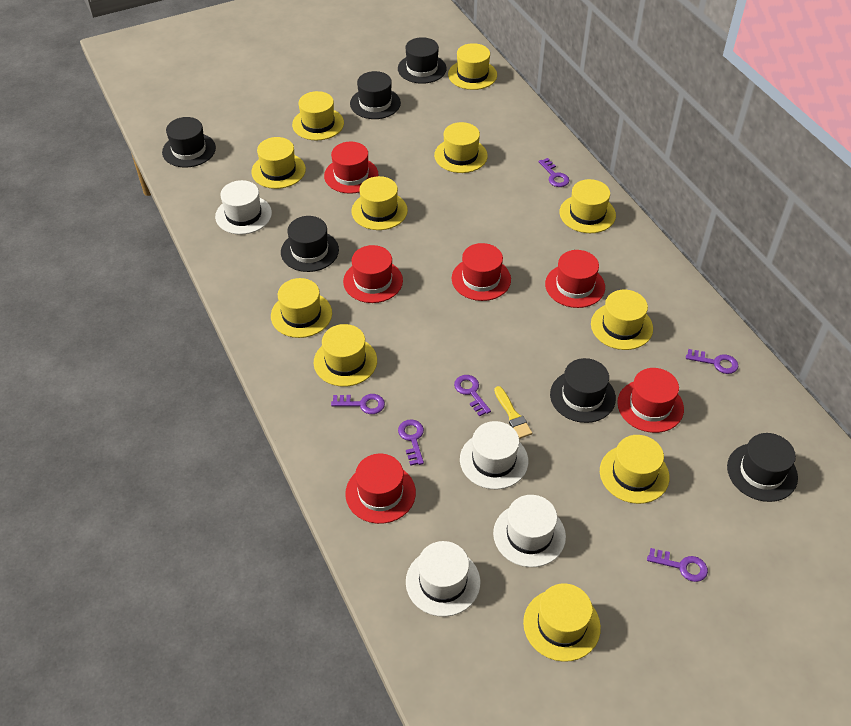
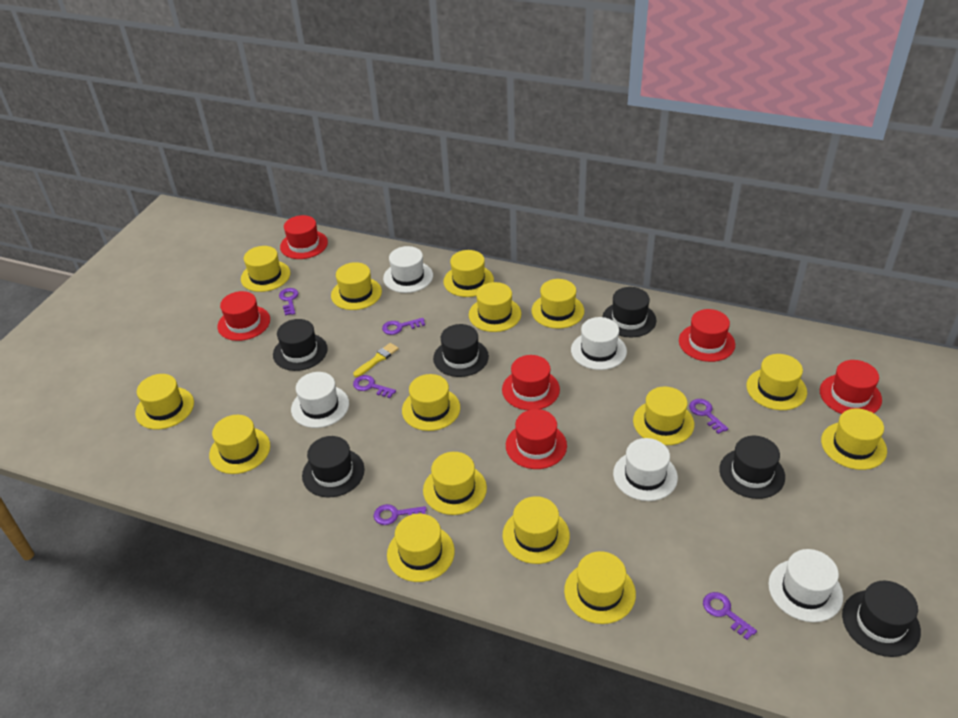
white hat: 4 -> 5
yellow hat: 11 -> 15

